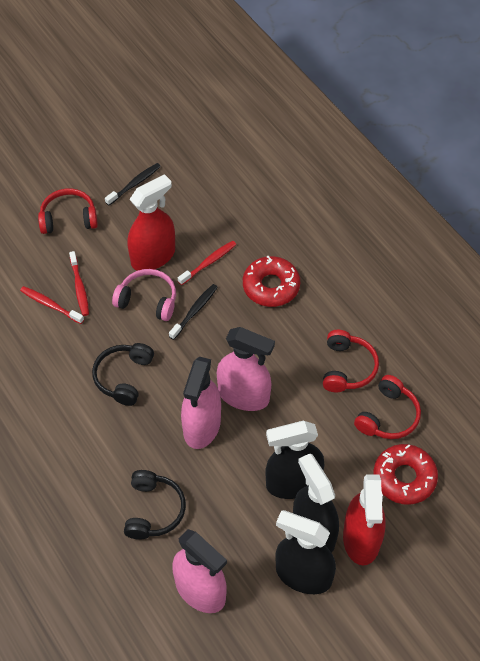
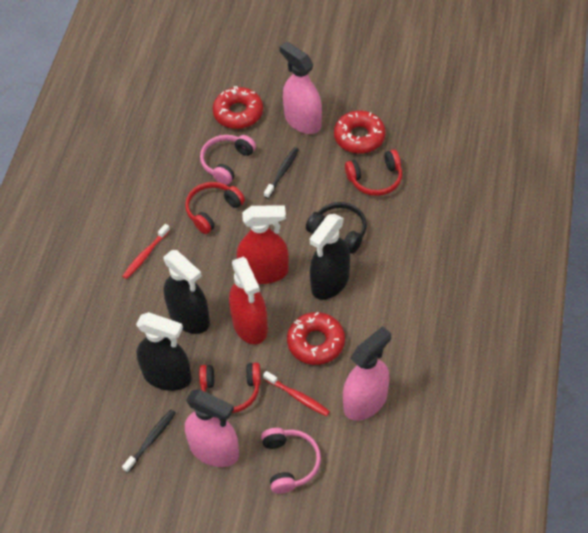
black headphones: 2 -> 1
pink headphones: 1 -> 2
red donut: 2 -> 3
red toothbrush: 3 -> 2

